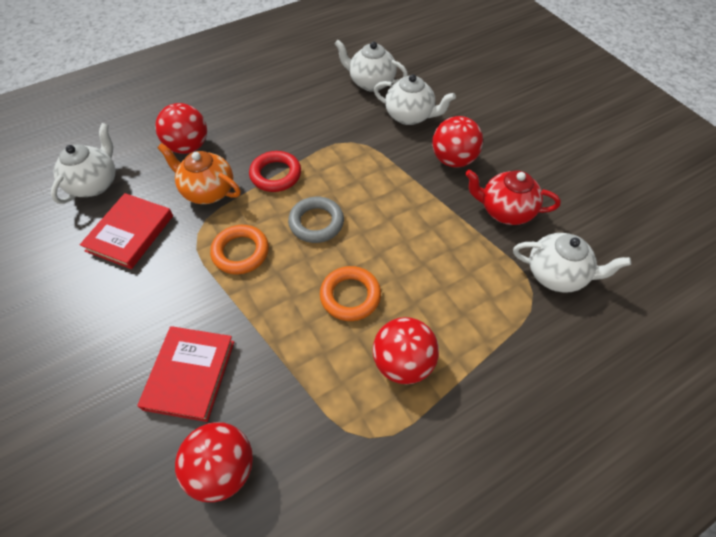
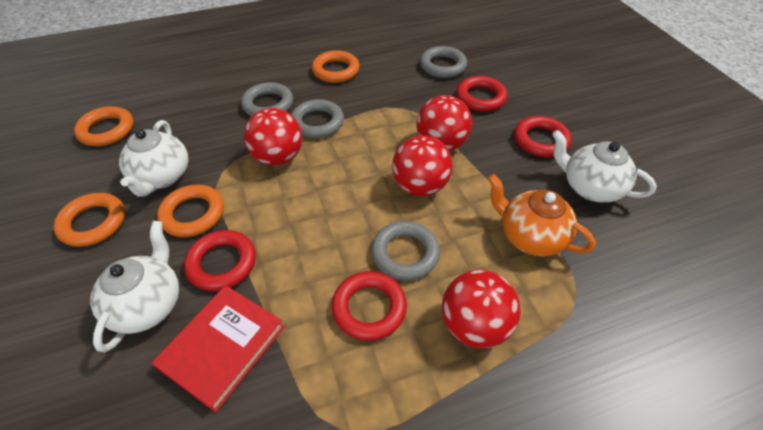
grey ring: 1 -> 4
orange ring: 2 -> 4
red book: 2 -> 1
red ring: 1 -> 4
red teapot: 1 -> 0
white teapot: 4 -> 3

